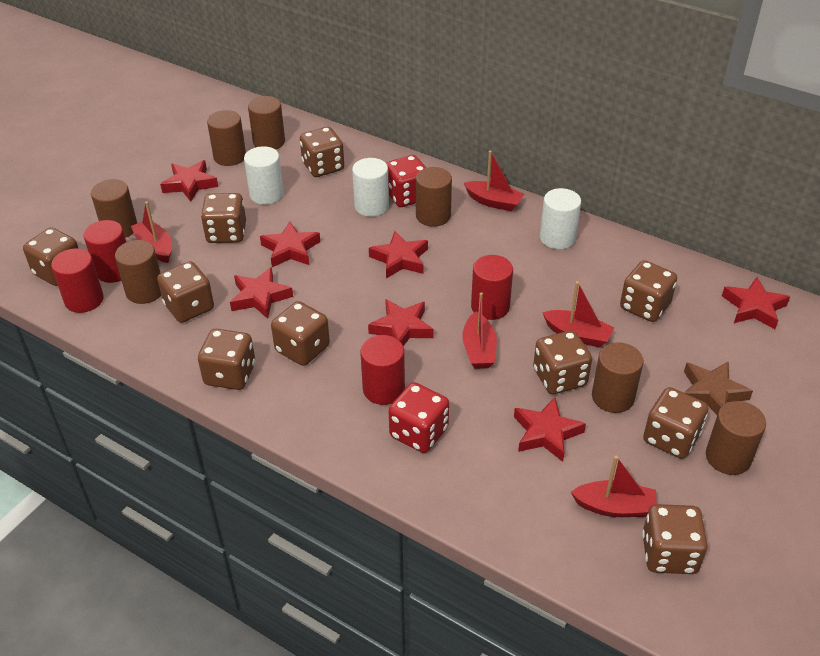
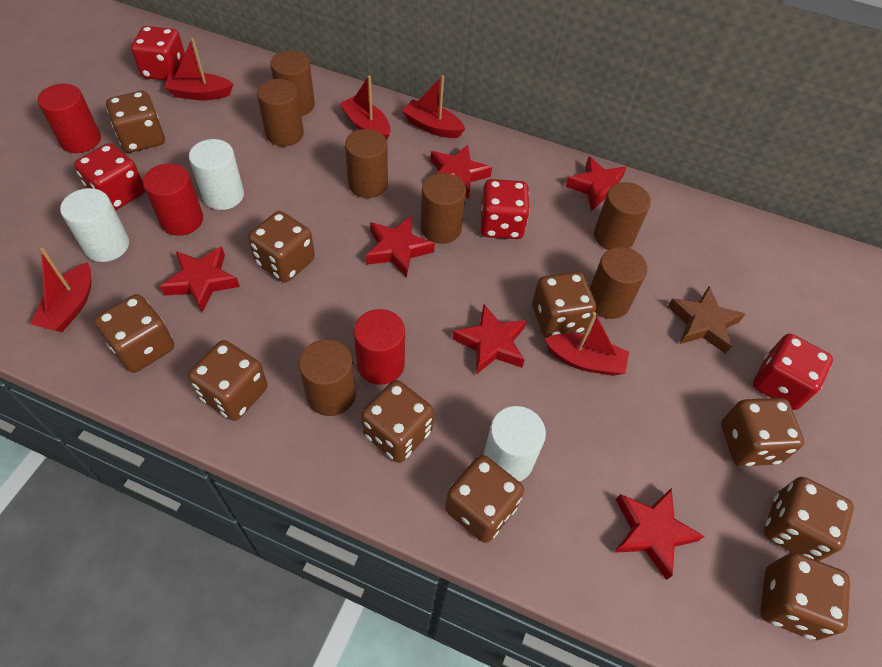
red cylinder: 4 -> 3
red dice: 2 -> 4
red star: 7 -> 6

